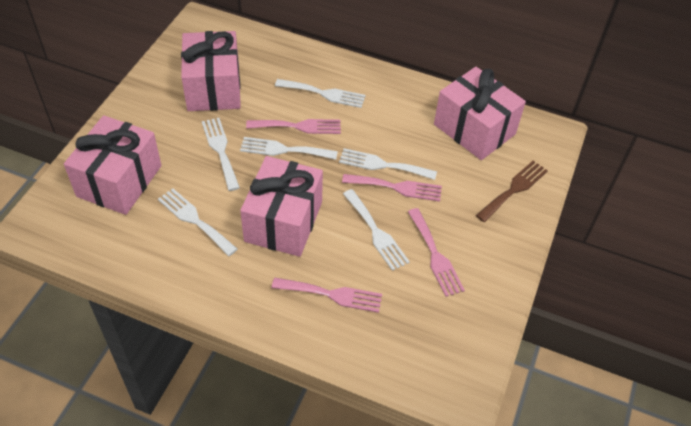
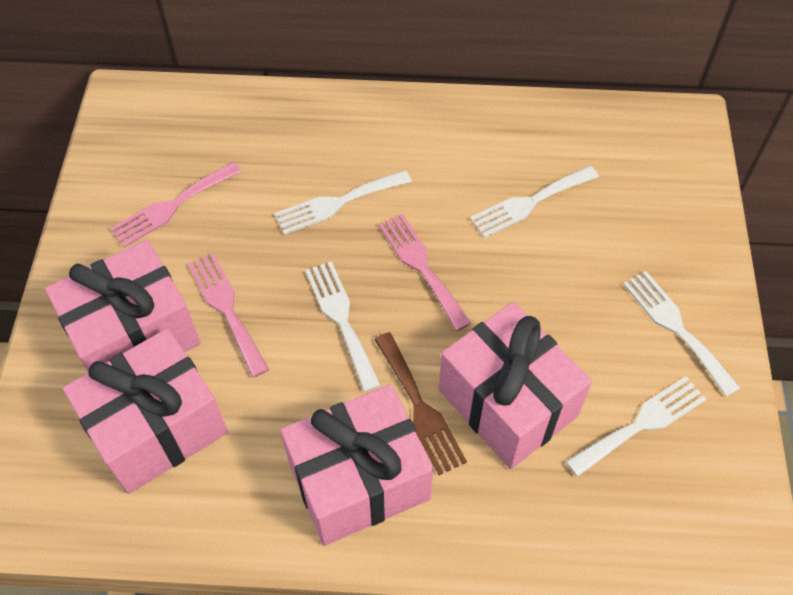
pink fork: 4 -> 3
white fork: 6 -> 5

